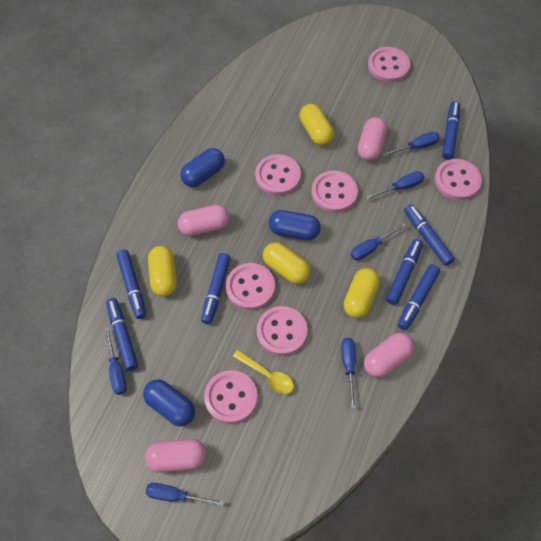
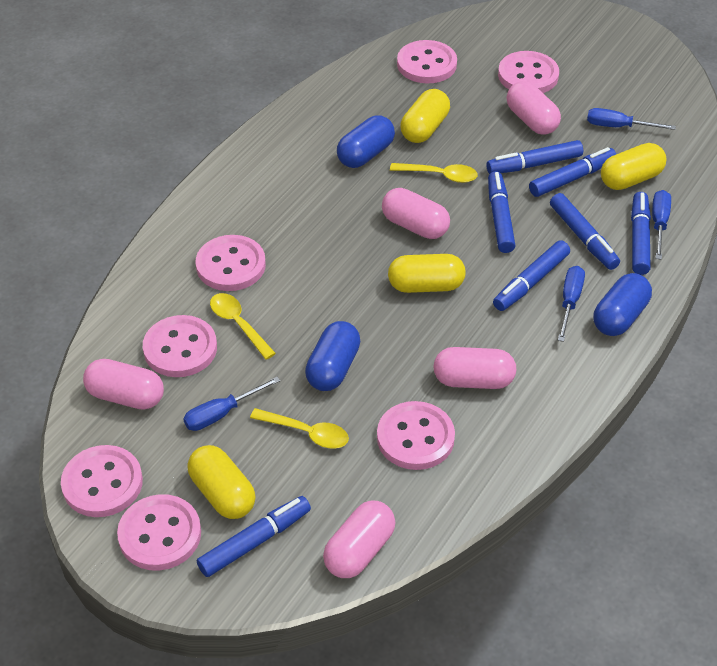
blue screwdriver: 6 -> 4
pink capsule: 4 -> 5
yellow spoon: 1 -> 3

